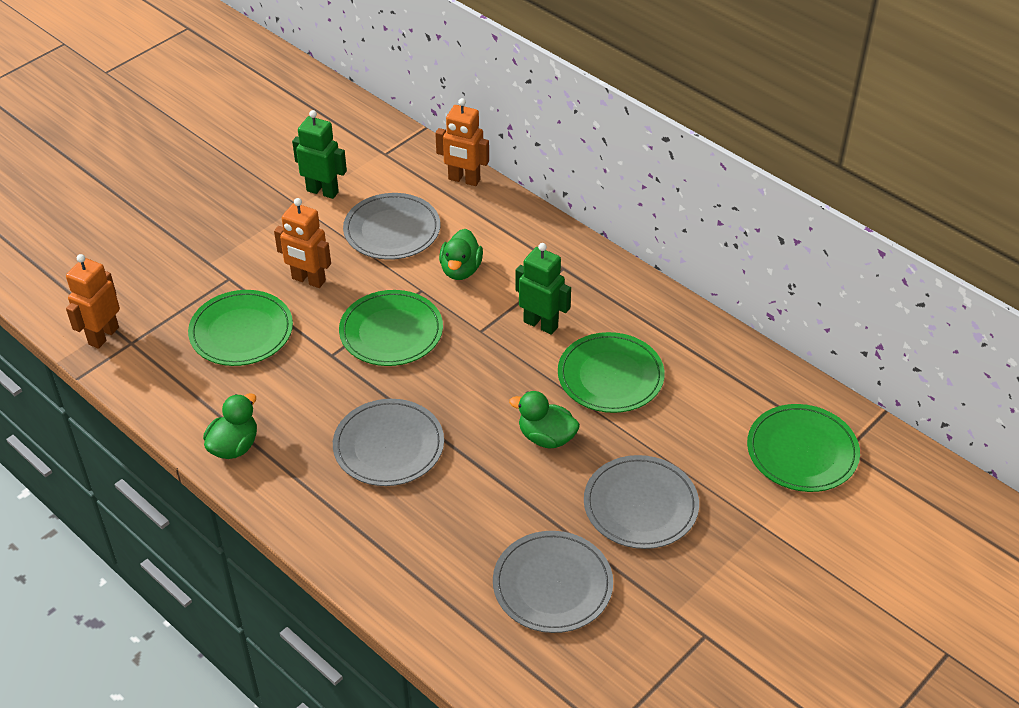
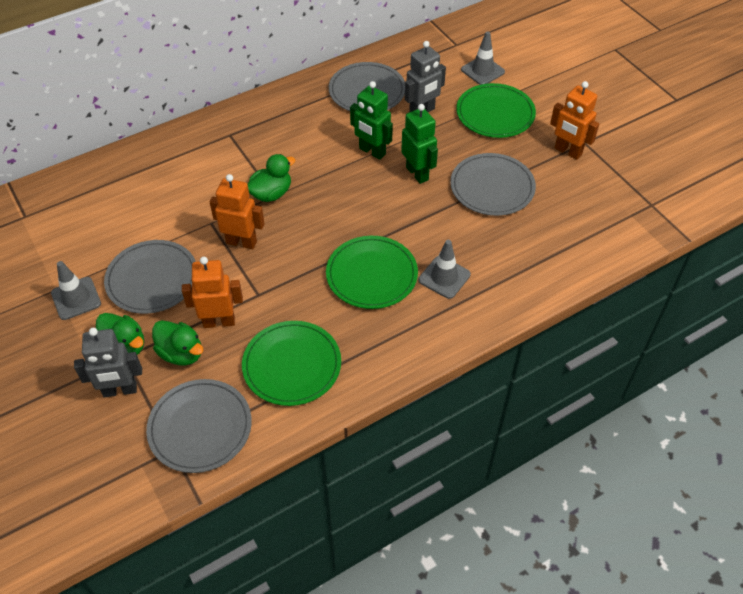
green plate: 4 -> 3
grey robot: 0 -> 2
grey traffic cone: 0 -> 3

